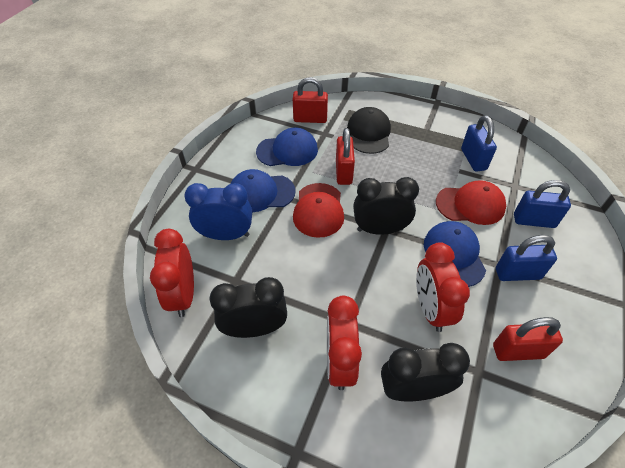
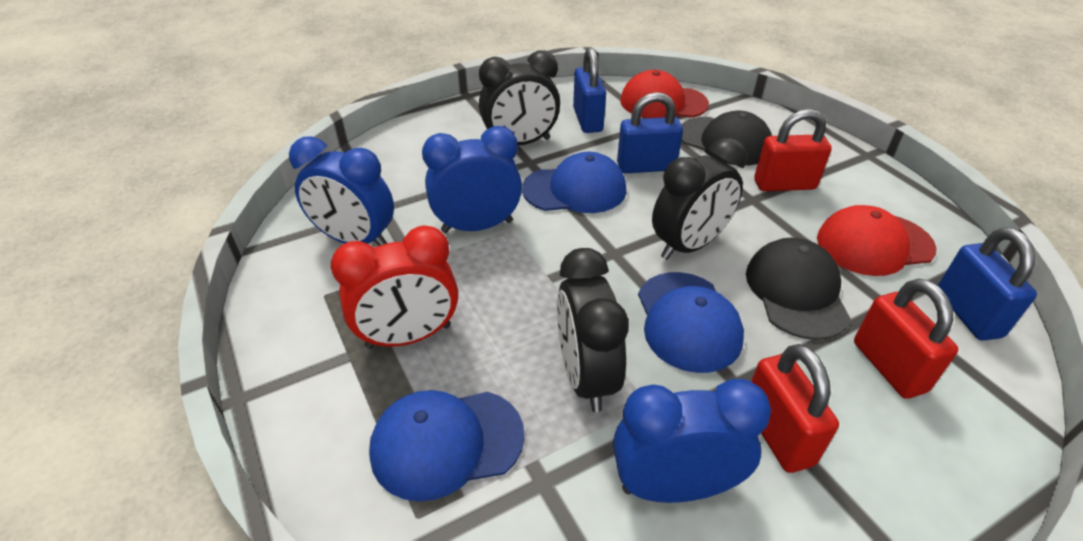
black cap: 1 -> 2
blue clock: 1 -> 3
red clock: 3 -> 1

